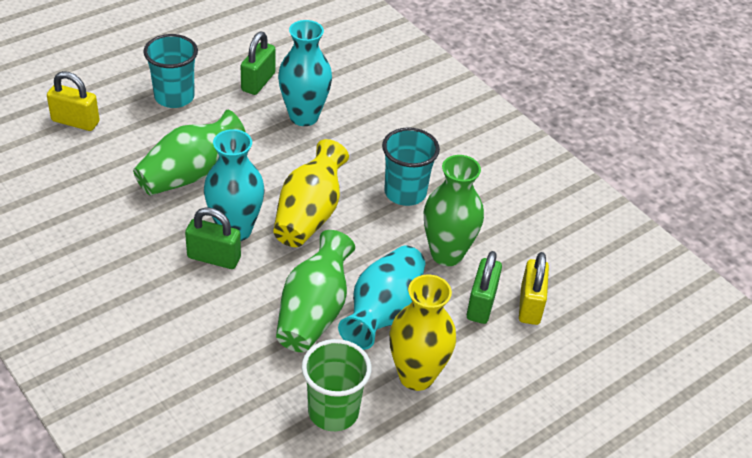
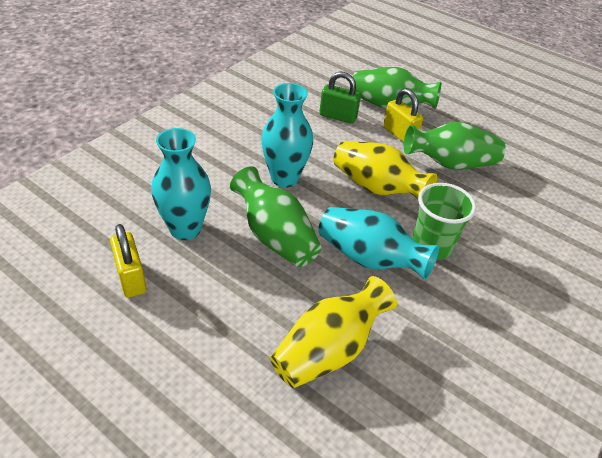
green padlock: 3 -> 1
turquoise cup: 2 -> 0

